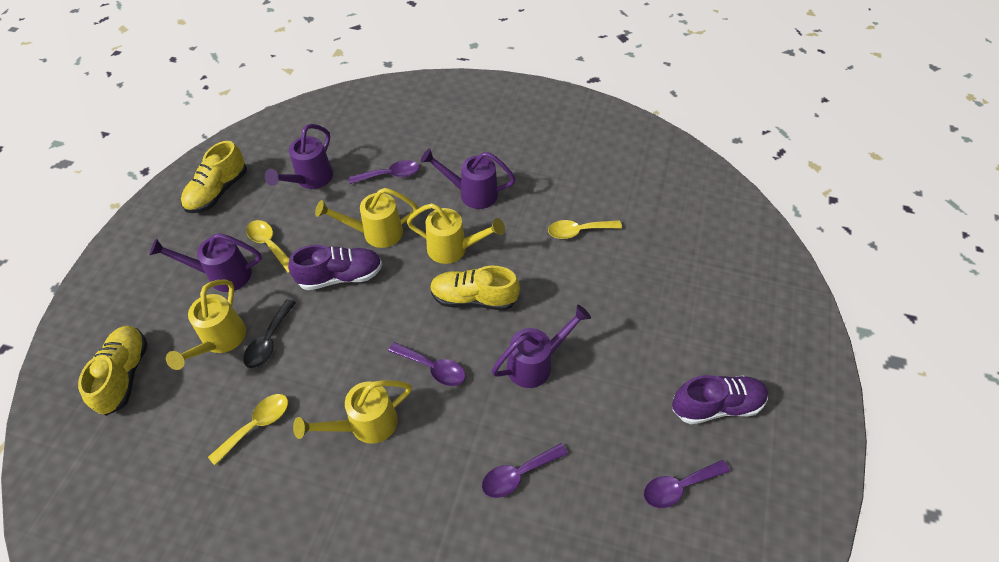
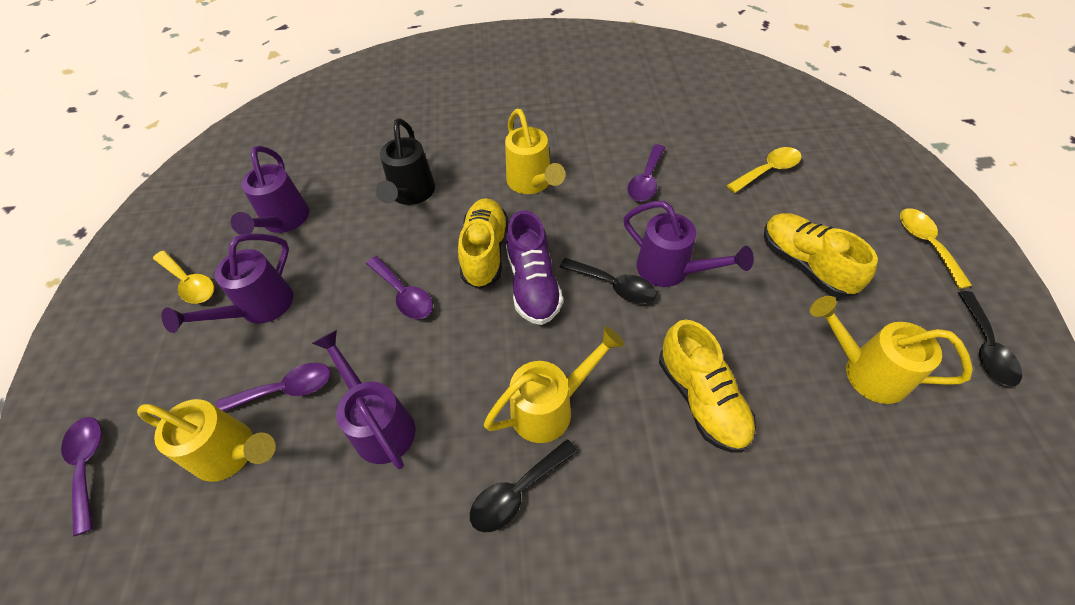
black spoon: 1 -> 3
black watering can: 0 -> 1
purple shoe: 2 -> 1

